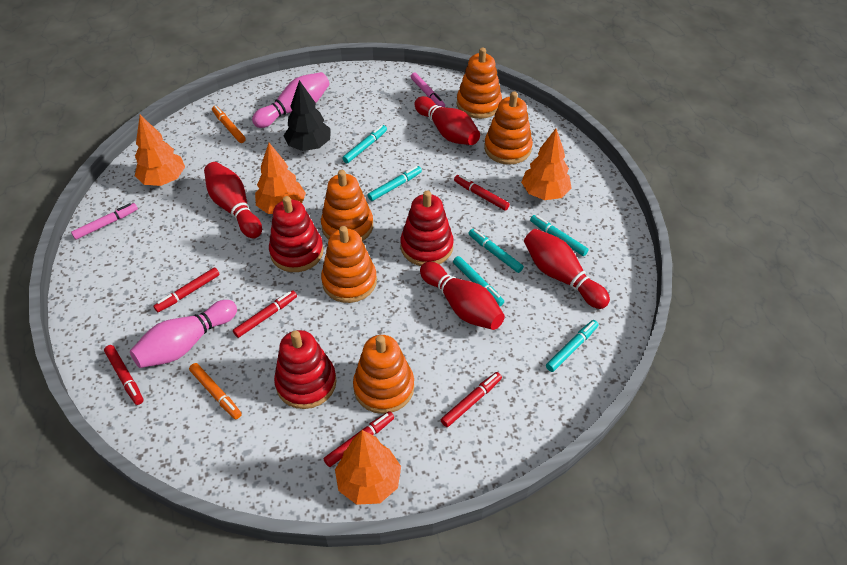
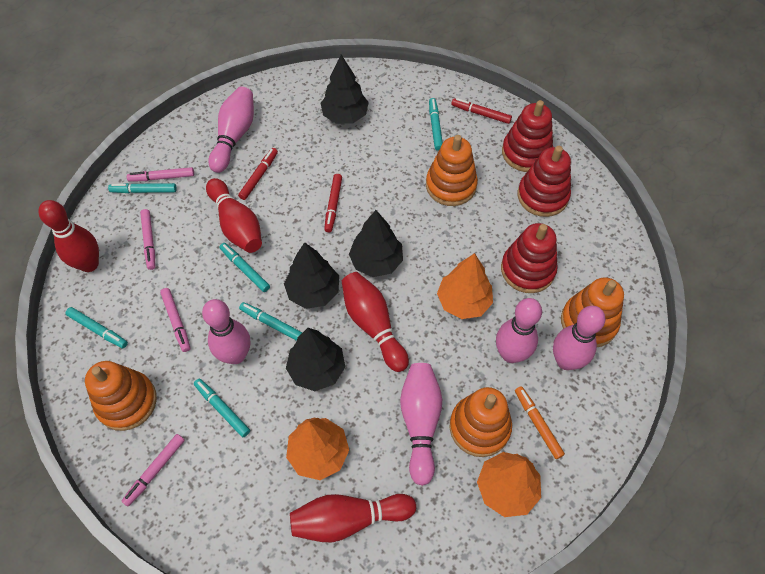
black tree: 1 -> 4
orange marker: 2 -> 1
orange stacking toy: 5 -> 4
orange tree: 4 -> 3
pink bowling pin: 2 -> 5
pink marker: 2 -> 4
red marker: 6 -> 3

